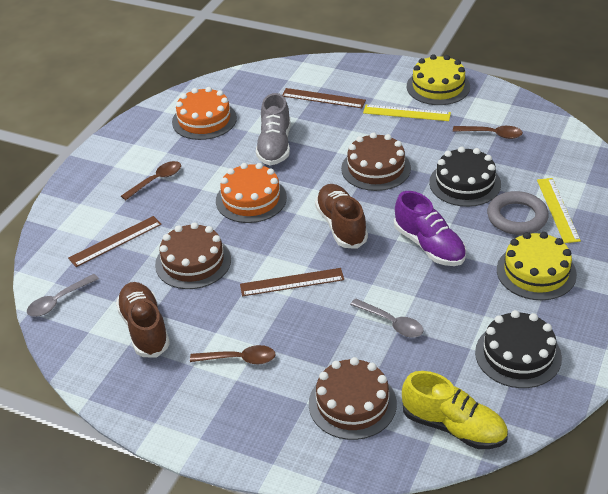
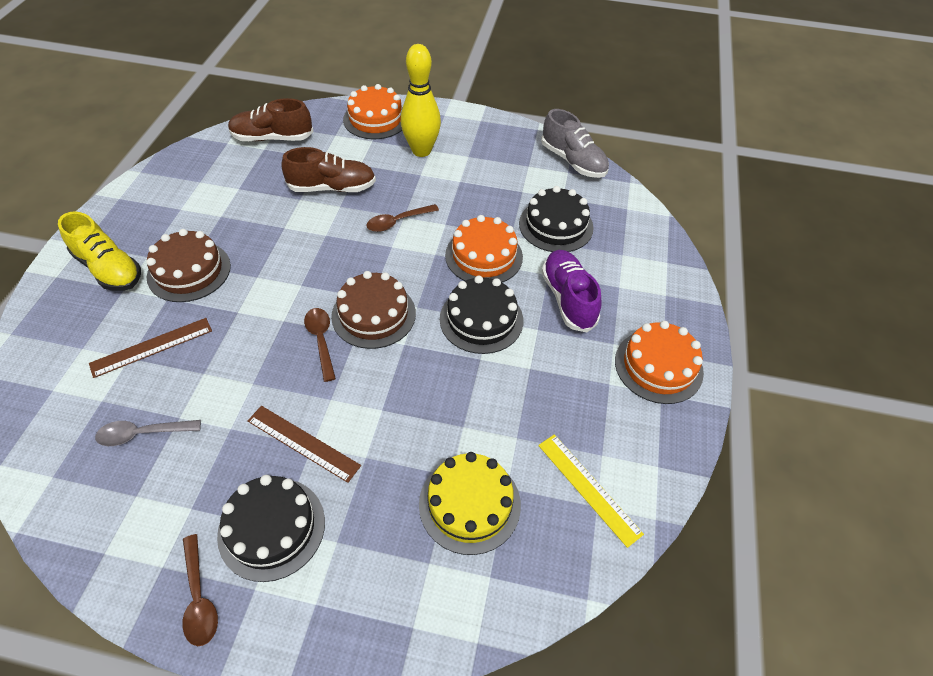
black cake: 2 -> 3
brown cake: 3 -> 2
brown ruler: 3 -> 2
grey ring: 1 -> 0
grey spoon: 2 -> 1
orange cake: 2 -> 3
yellow bowling pin: 0 -> 1
yellow cake: 2 -> 1
yellow ruler: 2 -> 1

